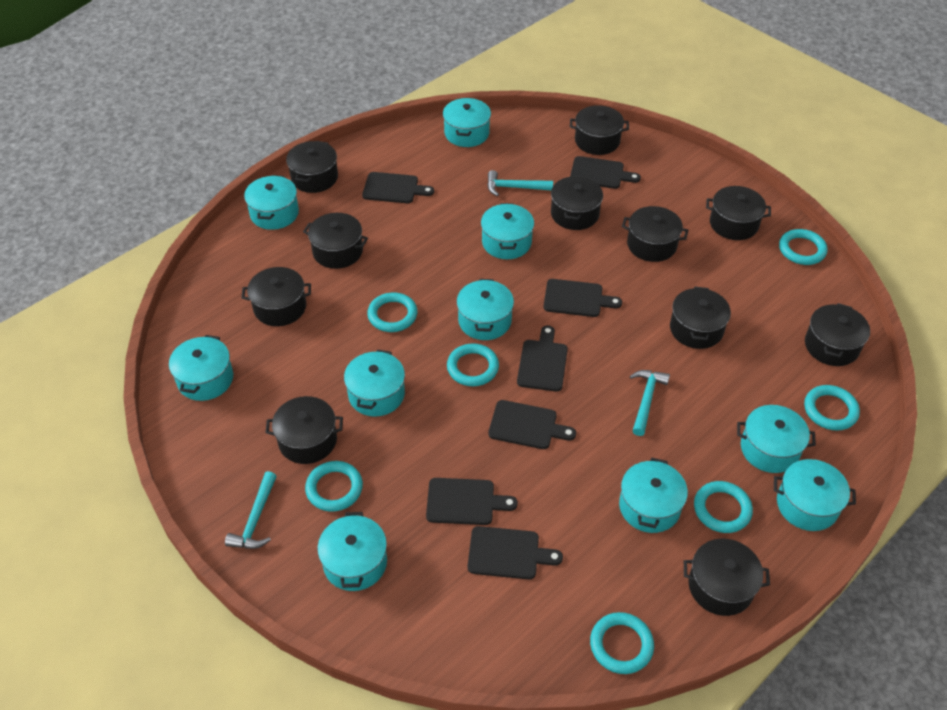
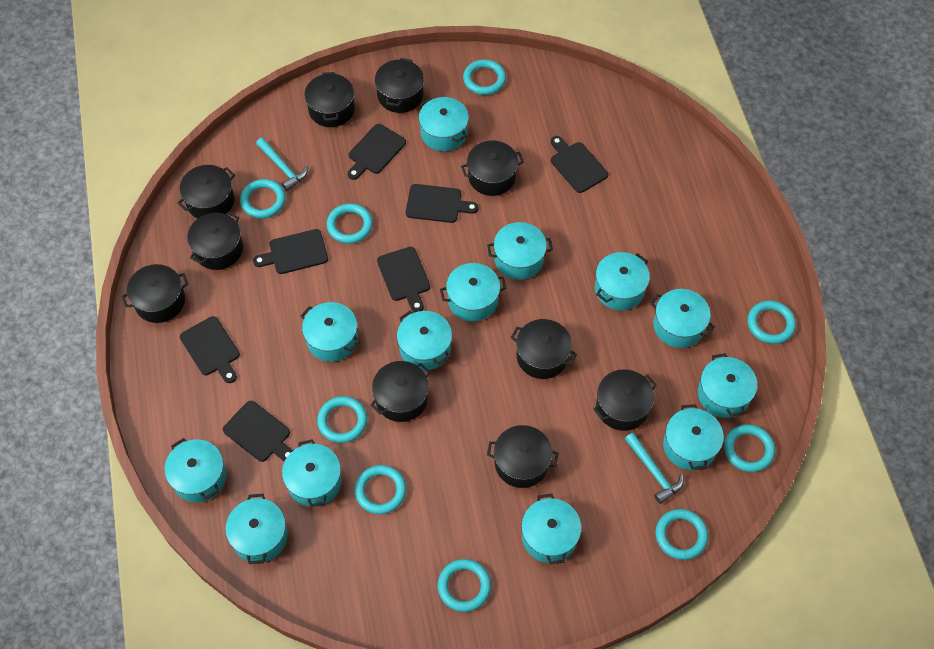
black pot: 11 -> 10
turquoise hammer: 3 -> 2
turquoise pot: 10 -> 13
turquoise ring: 7 -> 9

